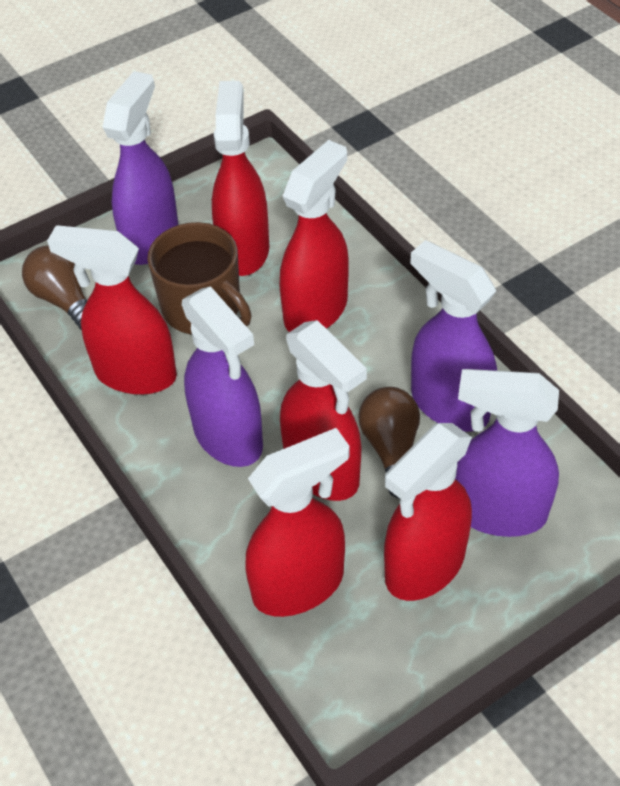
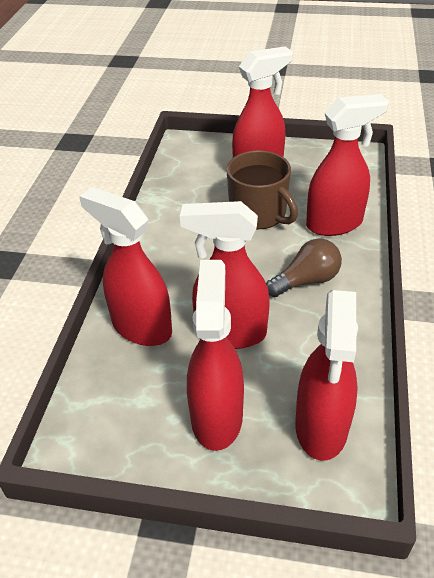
brown light bulb: 2 -> 1
purple spray bottle: 4 -> 0

